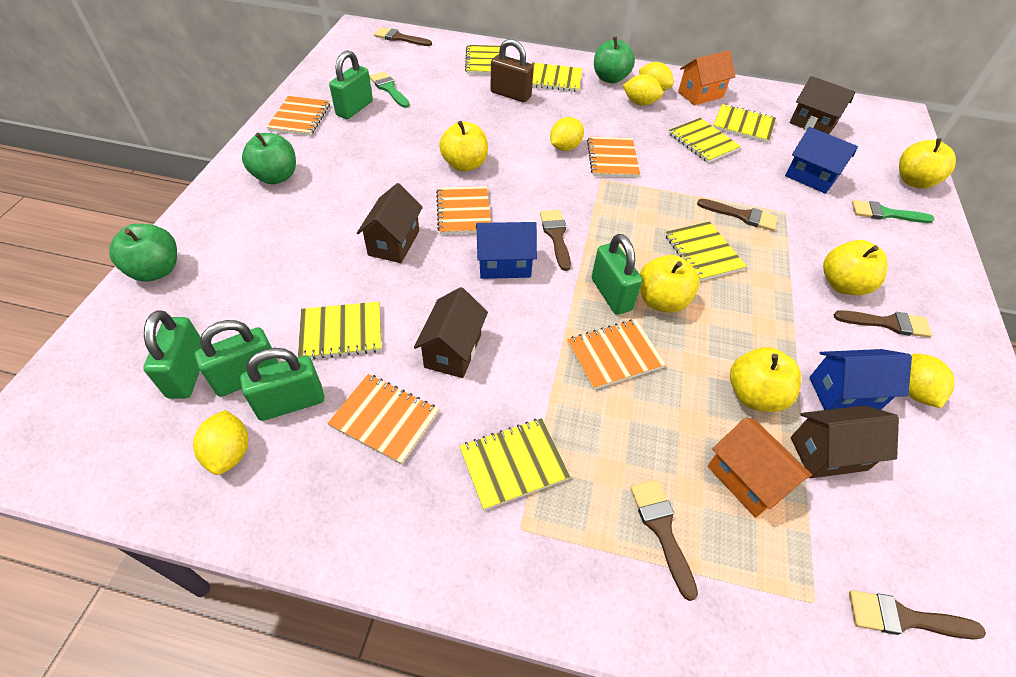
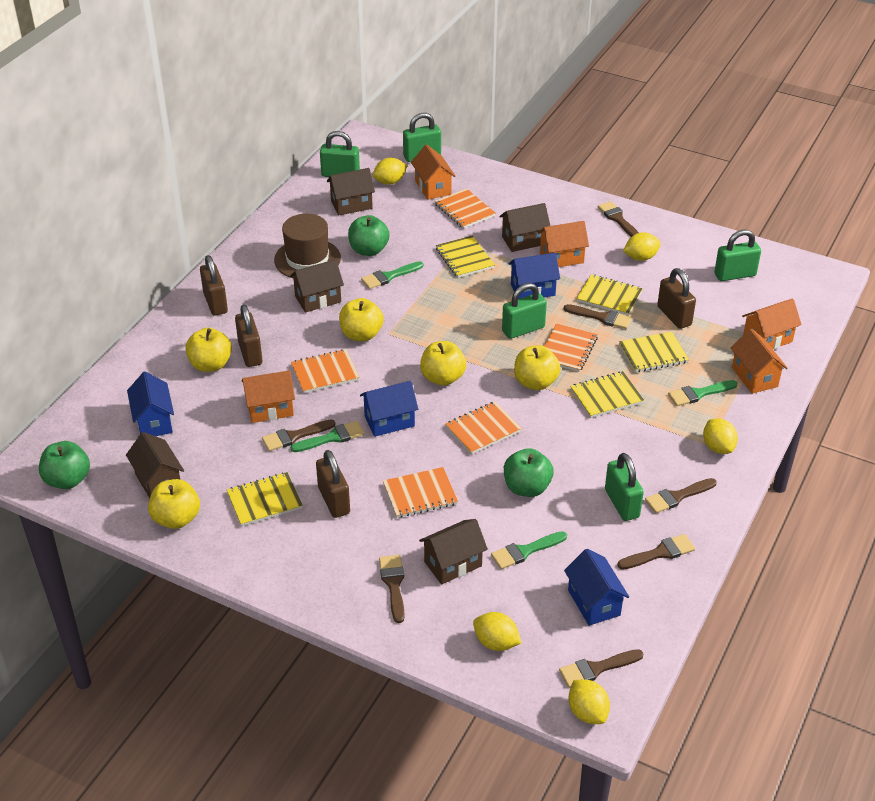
blue house: 3 -> 4
brown brush: 6 -> 7
brown hat: 0 -> 1
brown house: 4 -> 5
brown padlock: 1 -> 4
green brush: 2 -> 4
orange house: 2 -> 5
yellow notebook: 7 -> 5

